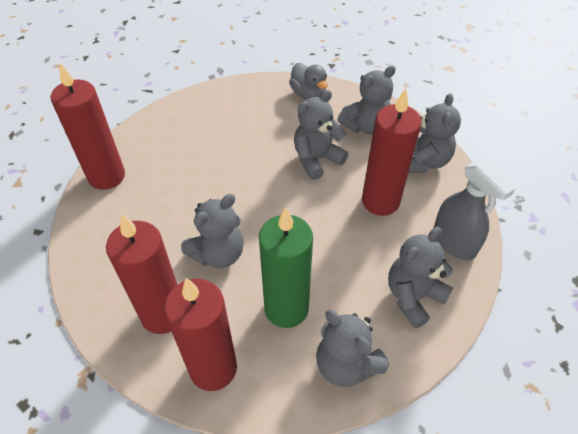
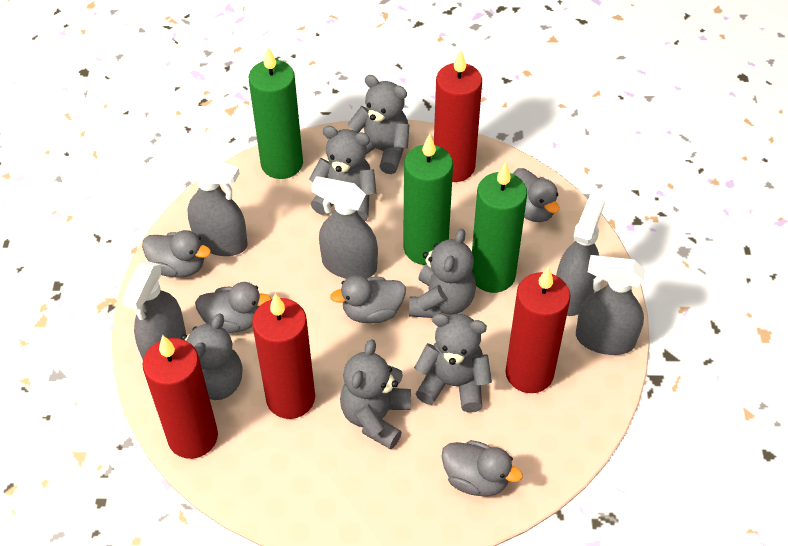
green candle: 1 -> 3
grey duck: 1 -> 5
grey spray bottle: 1 -> 5

